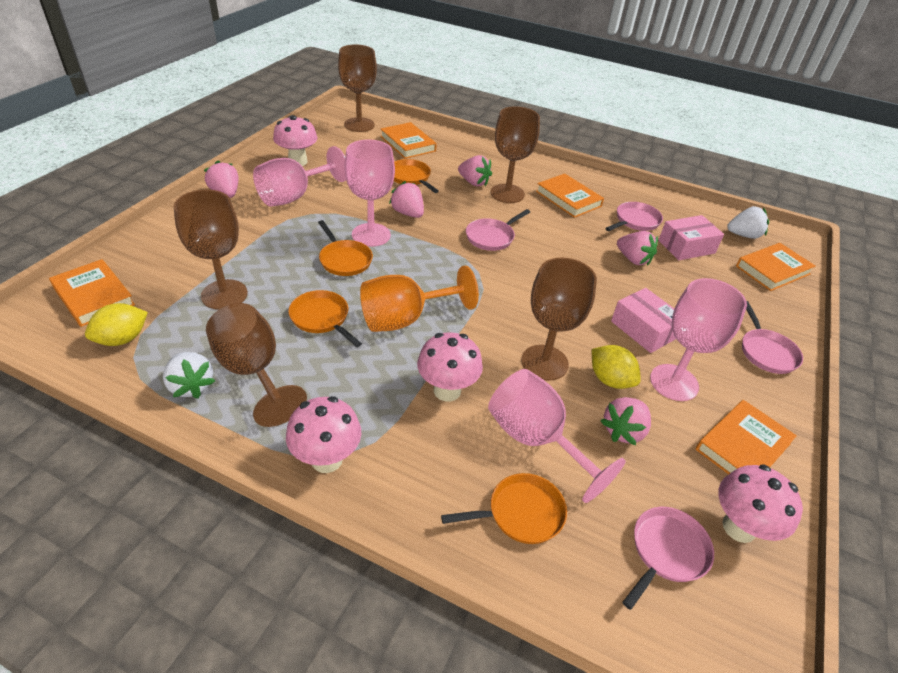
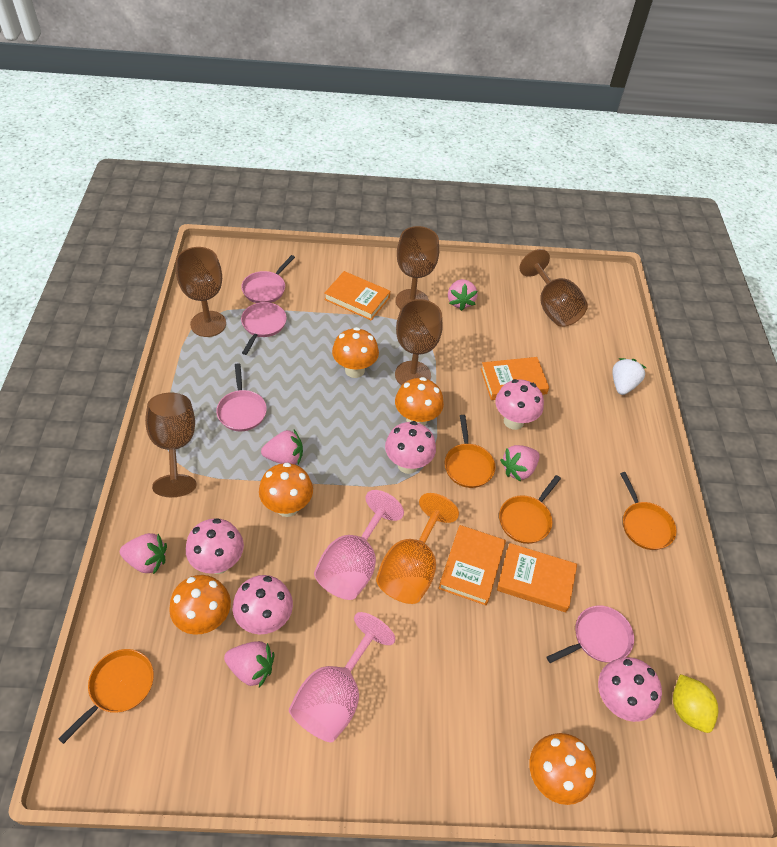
orange book: 5 -> 4
orange mushroom: 0 -> 5
pink box: 2 -> 0
pink goblet: 4 -> 2
pink mushroom: 4 -> 5
white strawberry: 2 -> 1
yellow lemon: 2 -> 1

